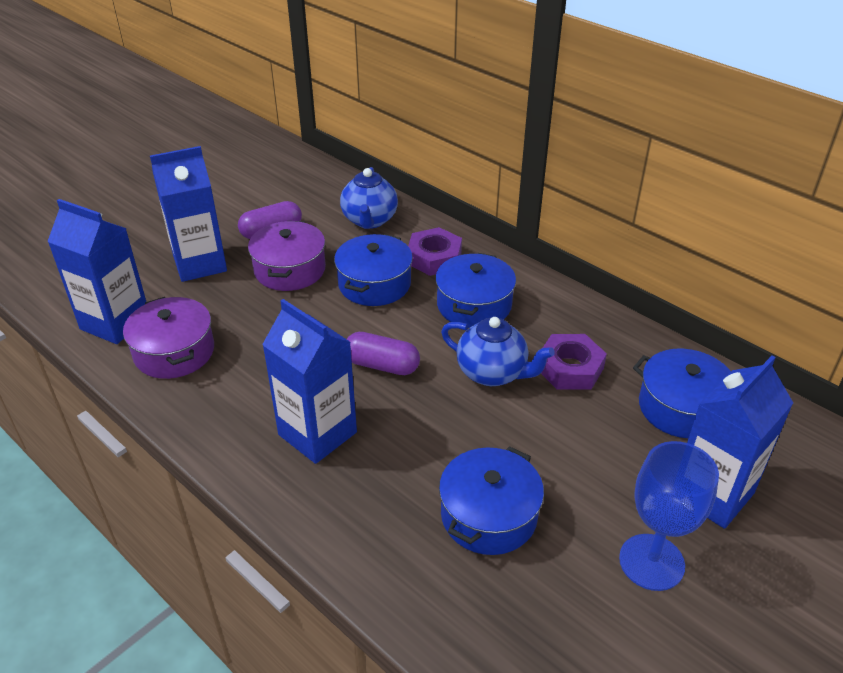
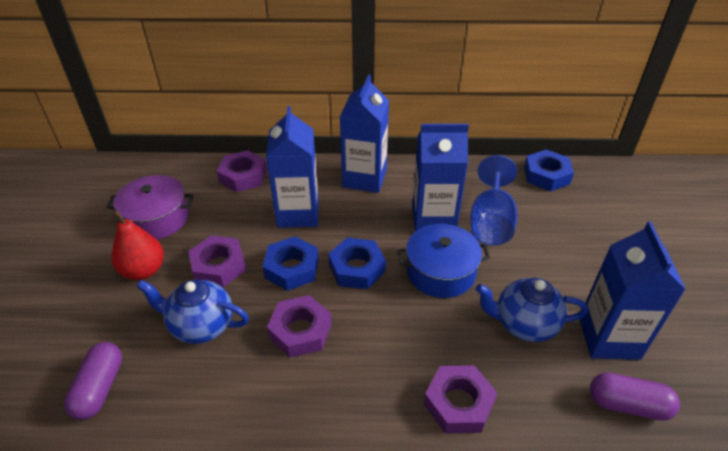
blue nut: 0 -> 3
blue pot: 4 -> 1
purple nut: 2 -> 4
purple pot: 2 -> 1
red pear: 0 -> 1

